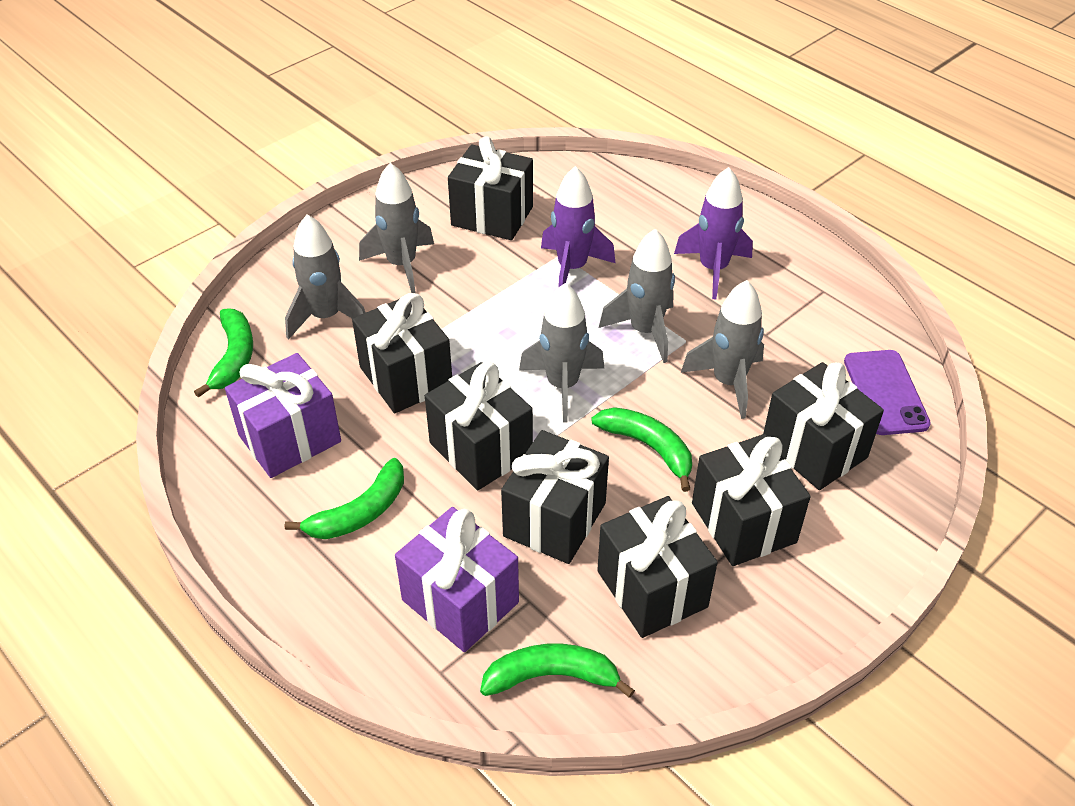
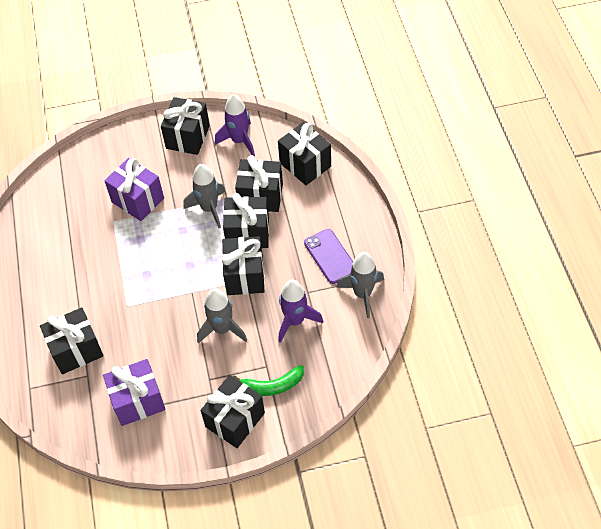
green banana: 4 -> 1
grey rocket: 5 -> 3

